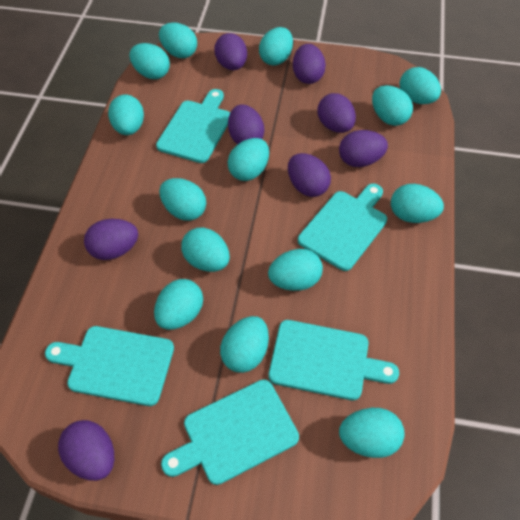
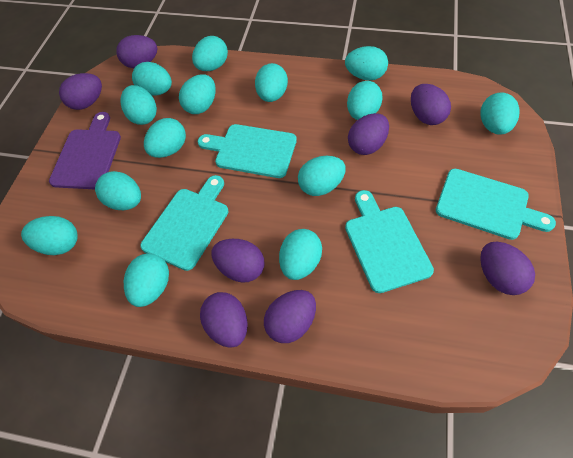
purple cutting board: 0 -> 1
turquoise cutting board: 5 -> 4

